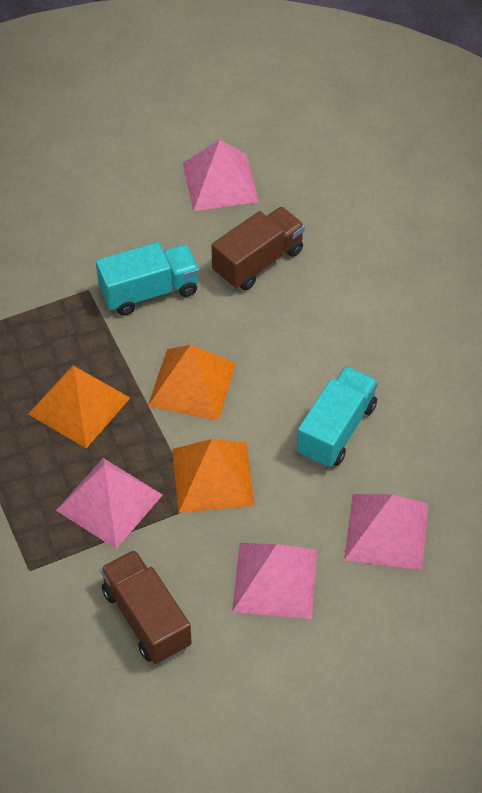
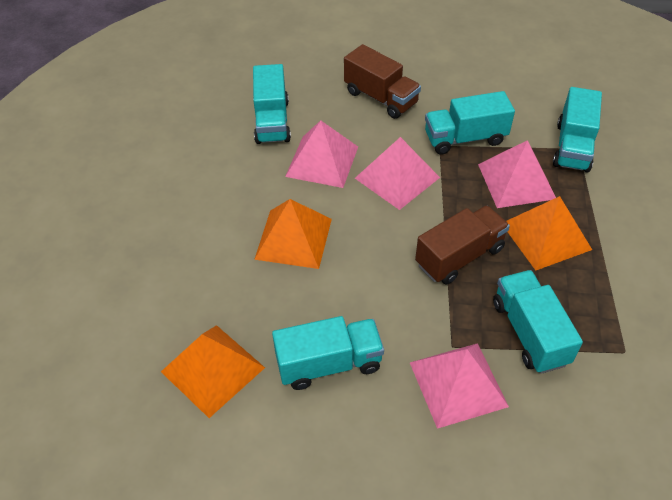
turquoise truck: 2 -> 5

